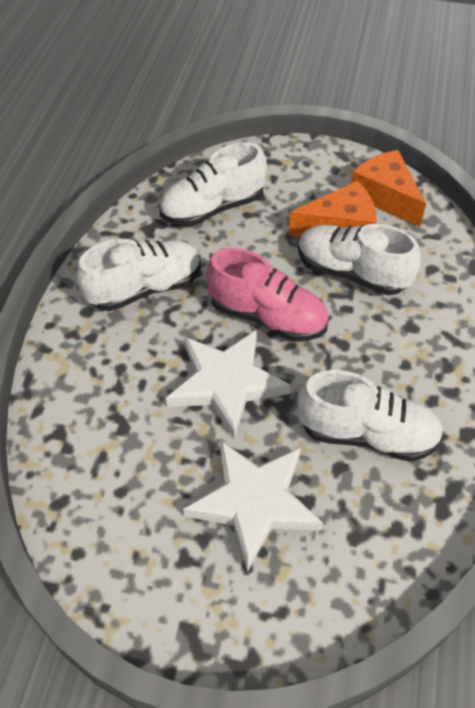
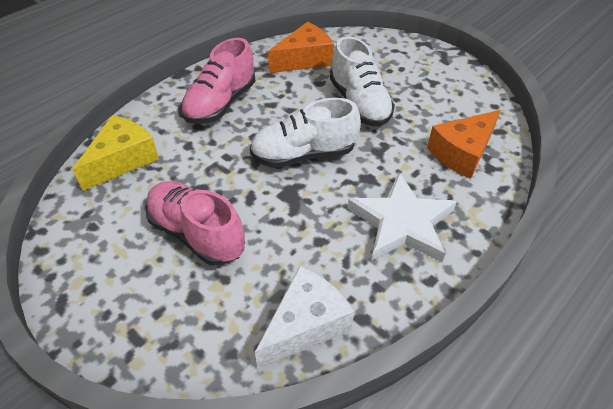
pink shoe: 1 -> 2
white cheese: 0 -> 1
white shoe: 4 -> 2
white star: 2 -> 1
yellow cheese: 0 -> 1

